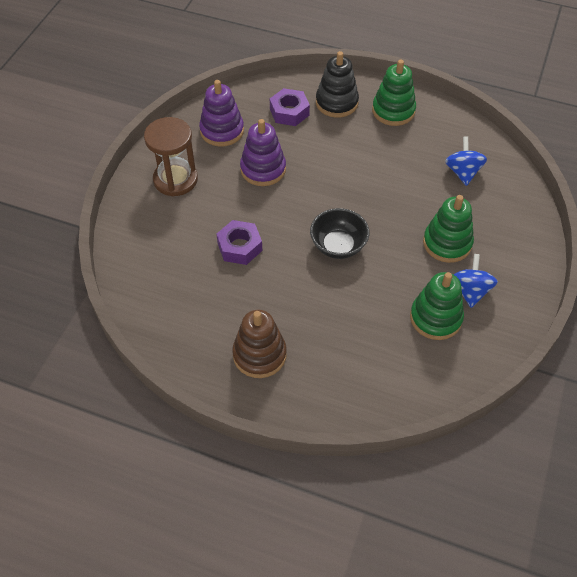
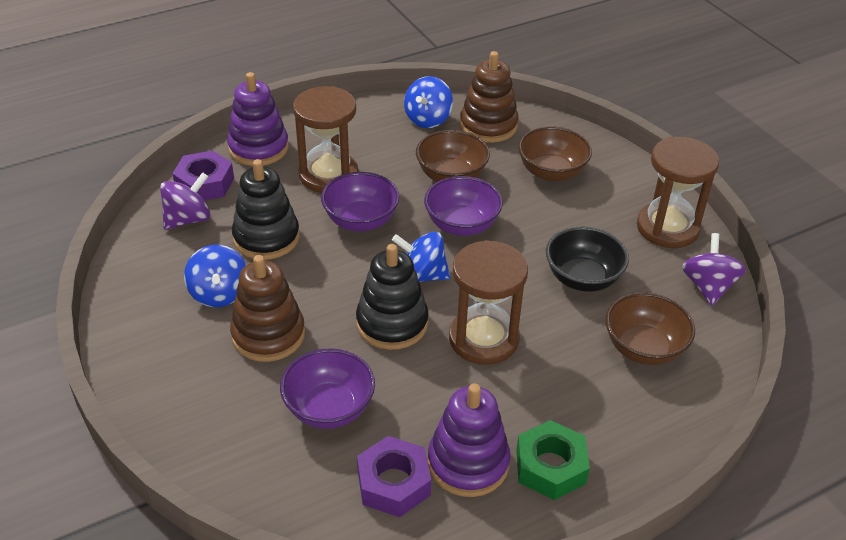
black stacking toy: 1 -> 2
blue spinning top: 2 -> 3
brown bowl: 0 -> 3
brown hourglass: 1 -> 3
brown stacking toy: 1 -> 2
green nut: 0 -> 1
green stacking toy: 3 -> 0
purple bowl: 0 -> 3
purple spinning top: 0 -> 2

